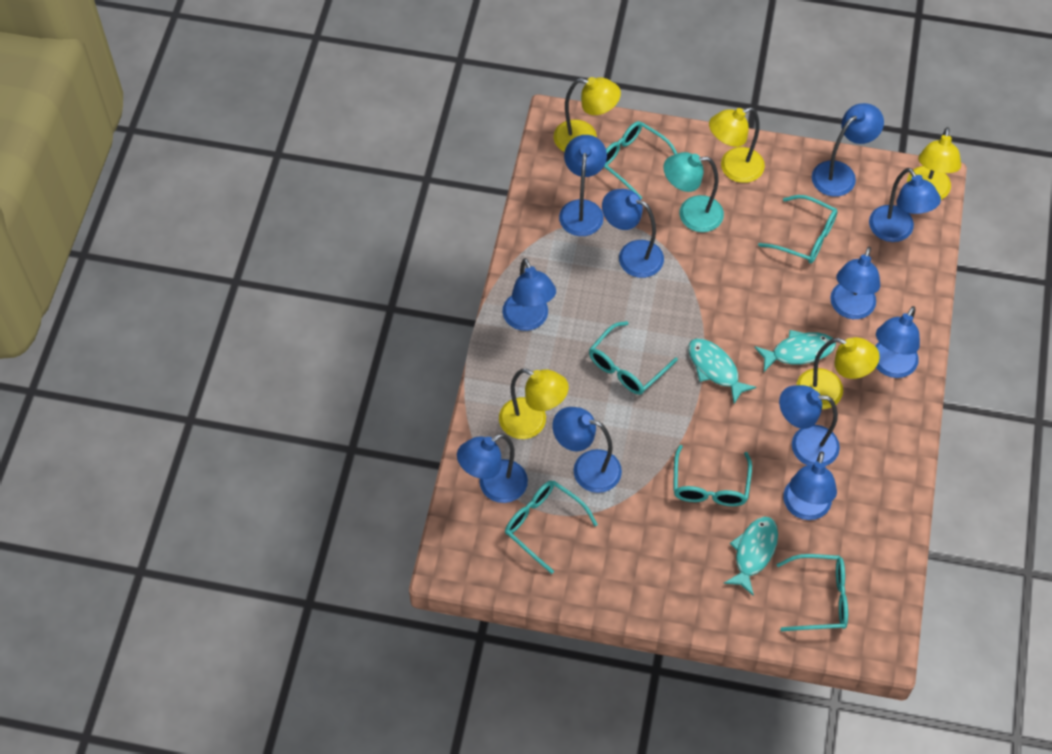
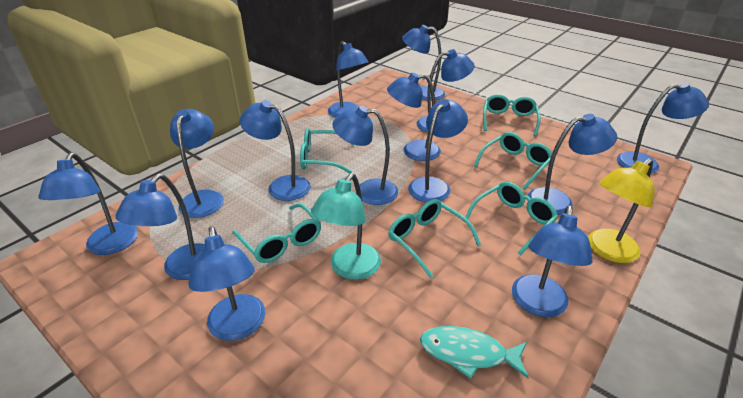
blue lamp: 11 -> 14
turquoise fish: 3 -> 1
yellow lamp: 5 -> 1

